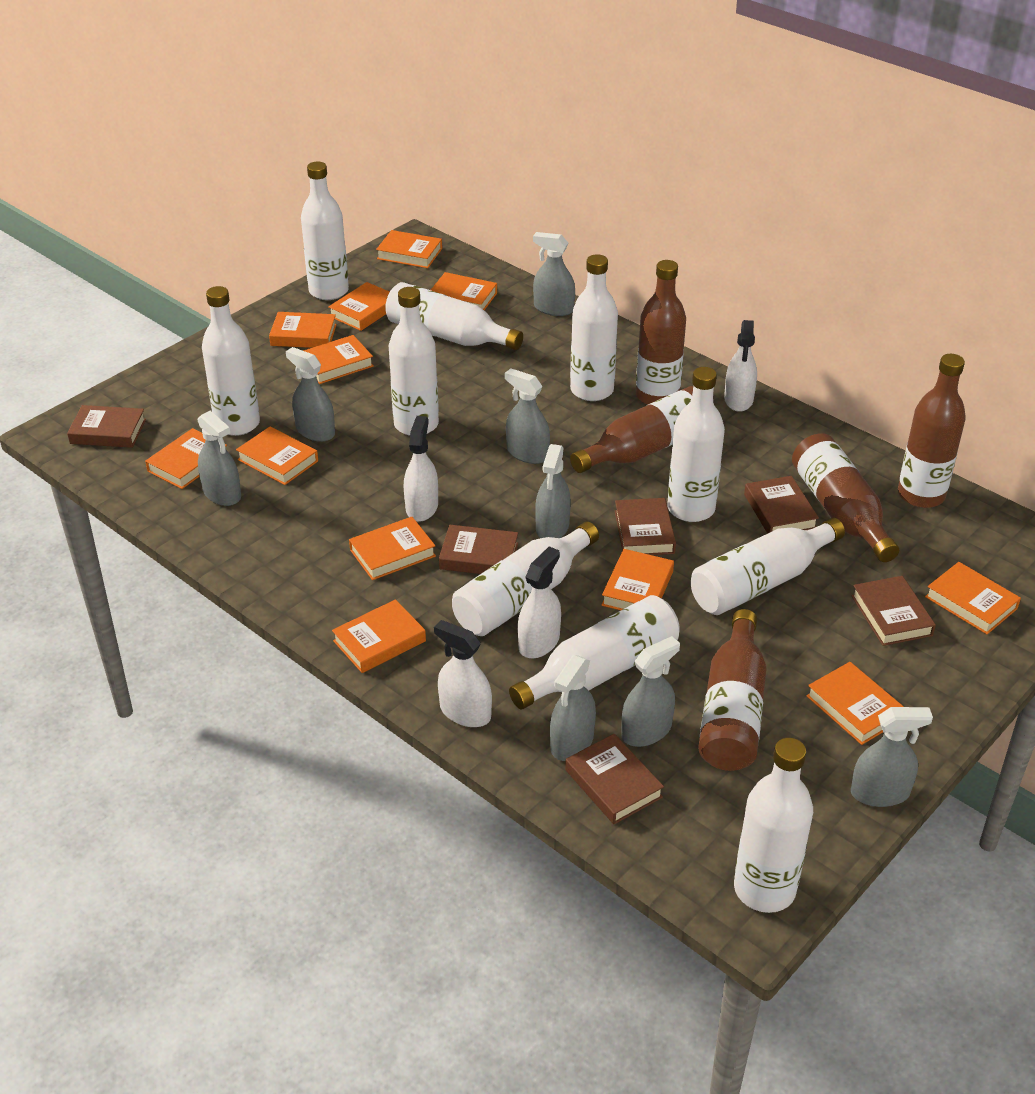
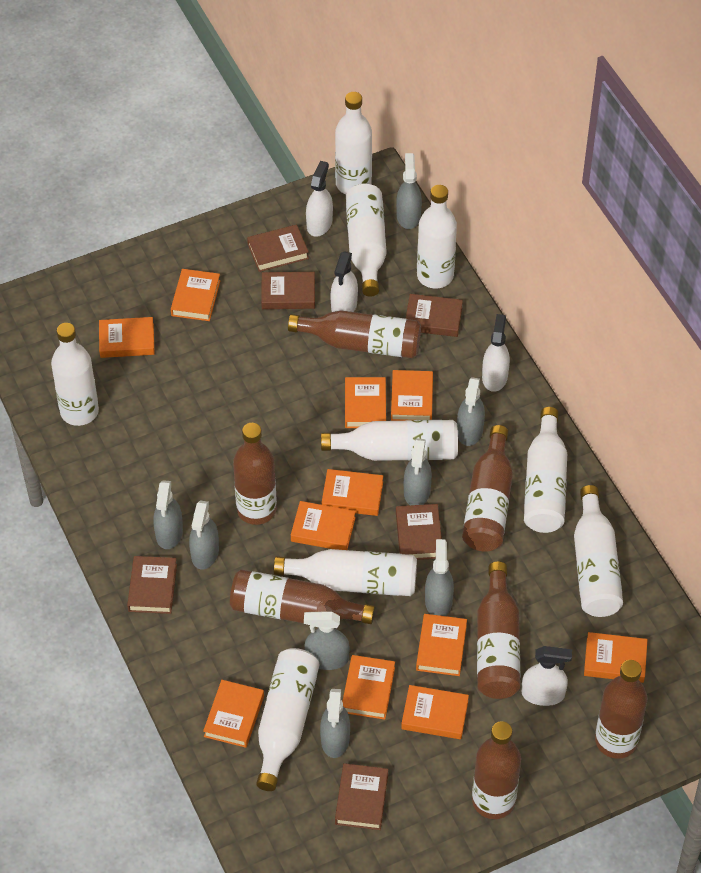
brown bottle: 5 -> 7
orange book: 12 -> 11
white bottle: 10 -> 9

